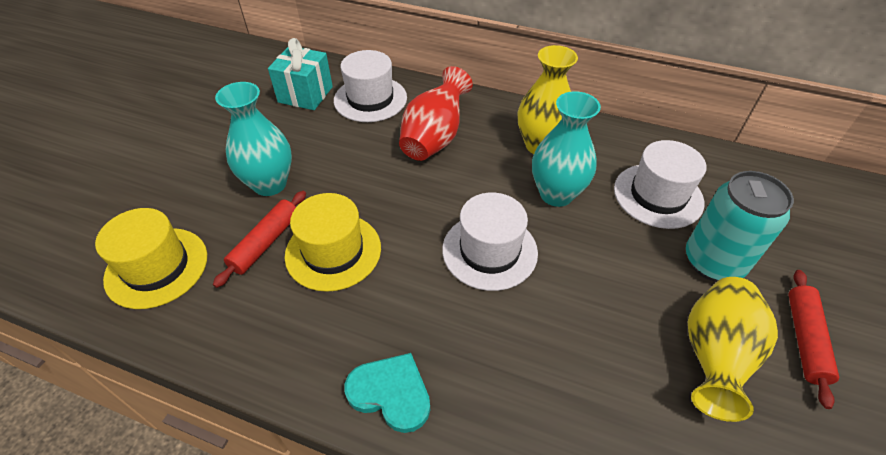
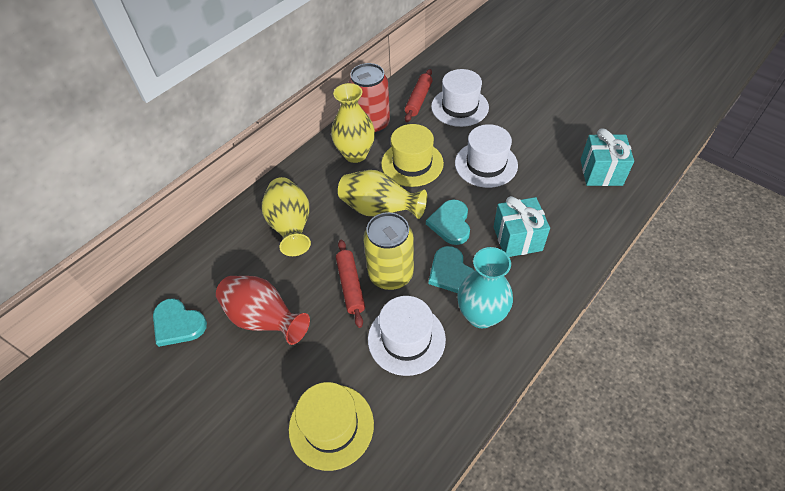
red can: 0 -> 1
turquoise can: 1 -> 0
turquoise gift: 1 -> 2
turquoise heart: 1 -> 3
turquoise vase: 2 -> 1
yellow can: 0 -> 1
yellow vase: 2 -> 3

